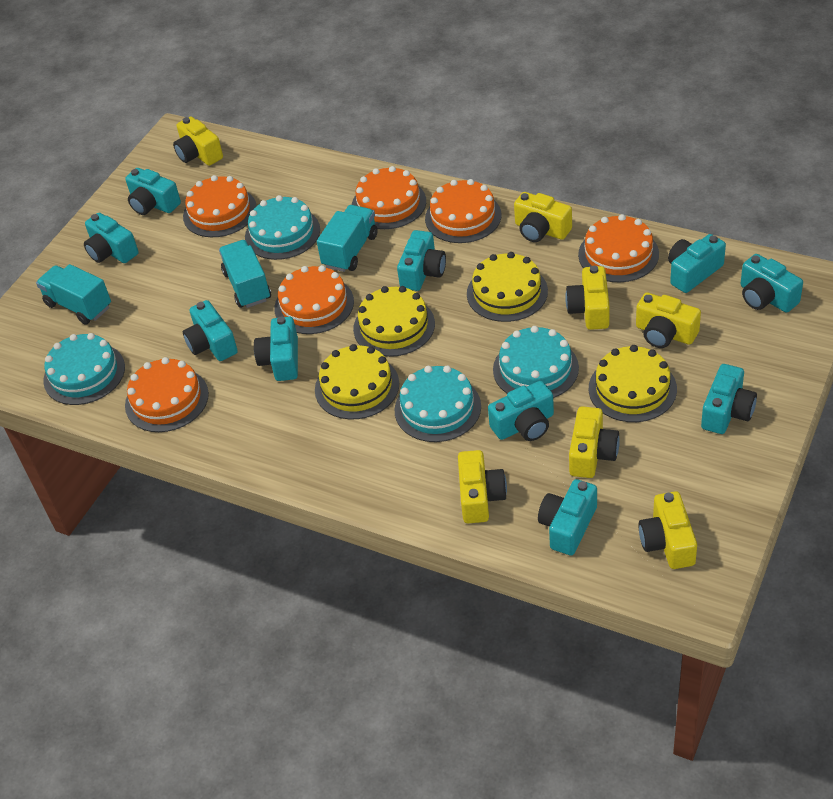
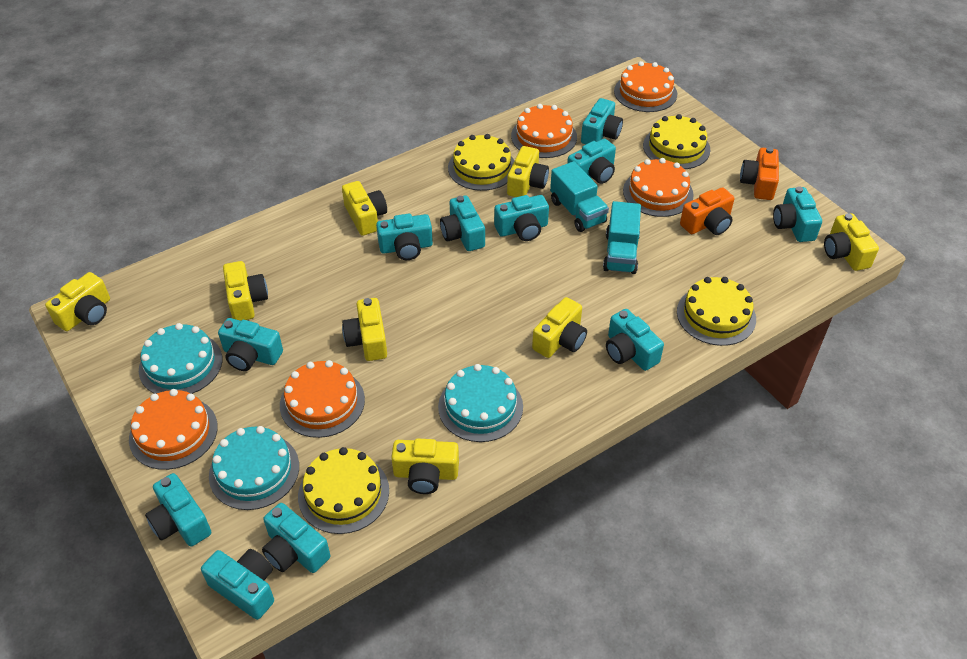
orange cake: 6 -> 5
orange camera: 0 -> 2
turquoise cake: 4 -> 3
turquoise camera: 10 -> 11
turquoise truck: 3 -> 2
yellow camera: 7 -> 8

